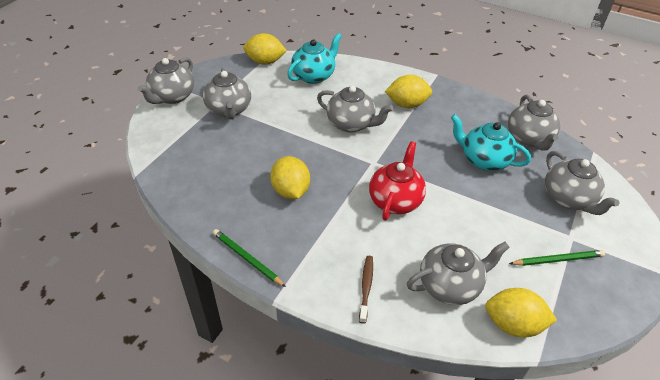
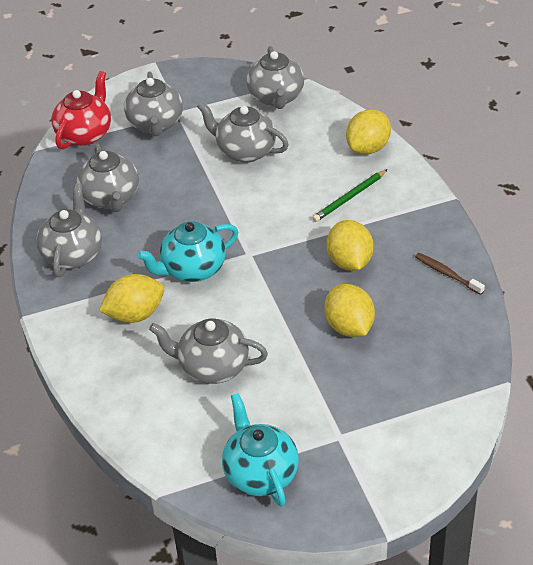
green pencil: 2 -> 1

